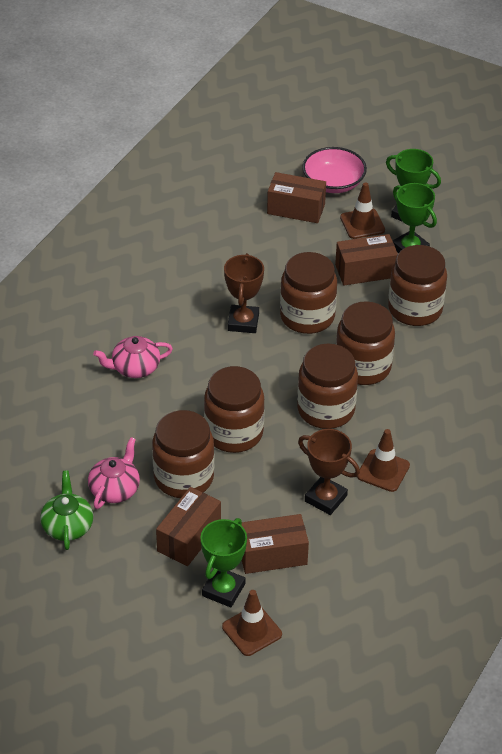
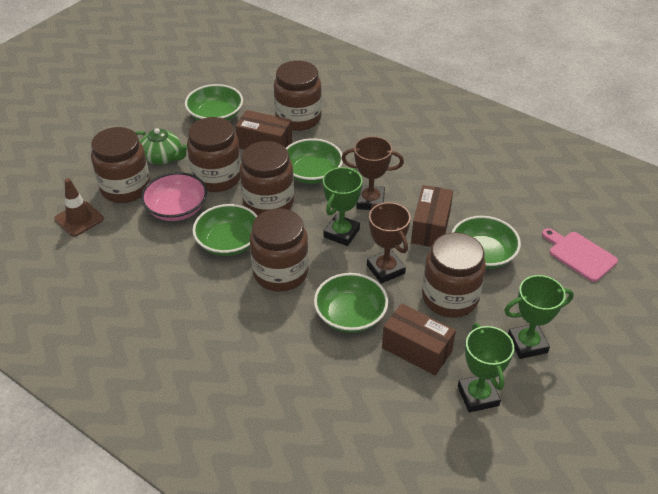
brown box: 4 -> 3
brown traffic cone: 3 -> 1
green bowl: 0 -> 5
pink cutting board: 0 -> 1
pink teapot: 2 -> 0

